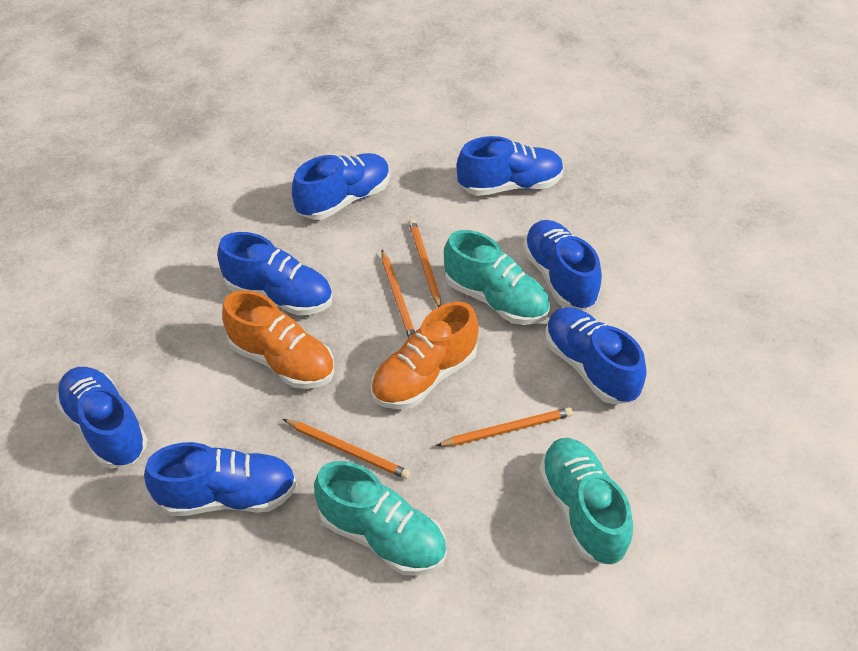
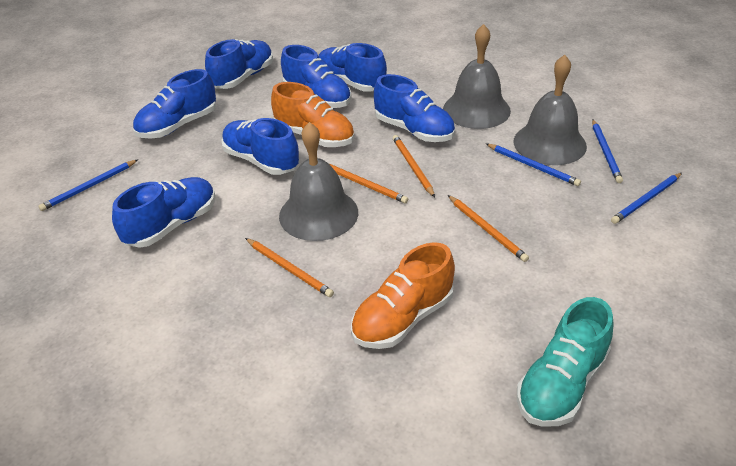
blue pencil: 0 -> 4
grey bell: 0 -> 3
turquoise shoe: 3 -> 1

